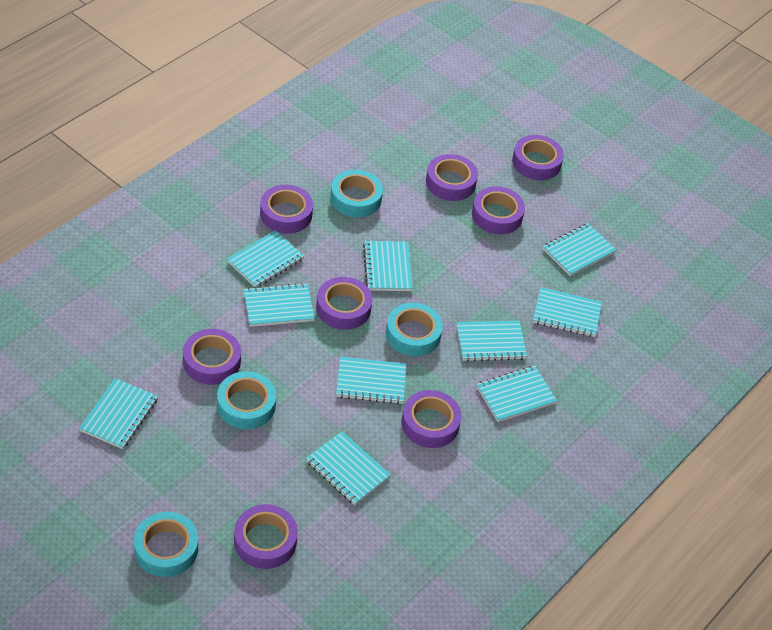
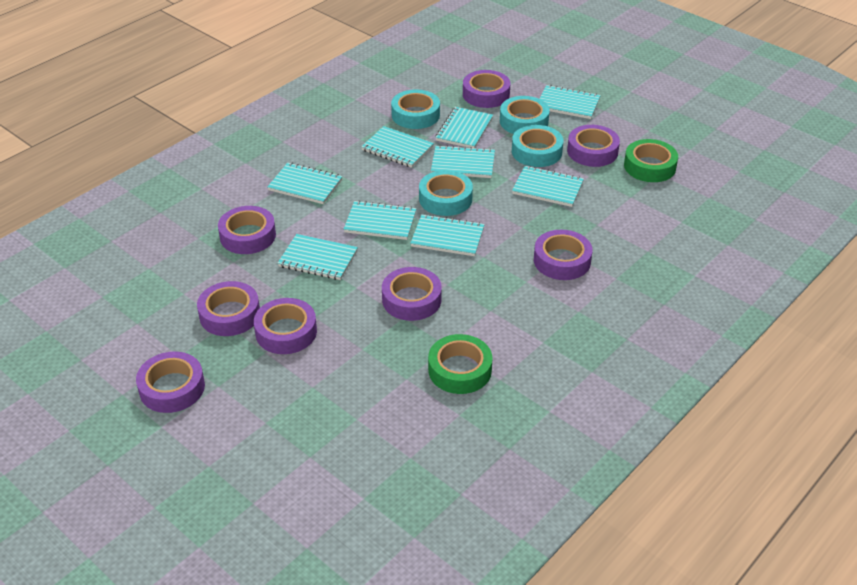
green tape: 0 -> 2
turquoise notebook: 10 -> 9

